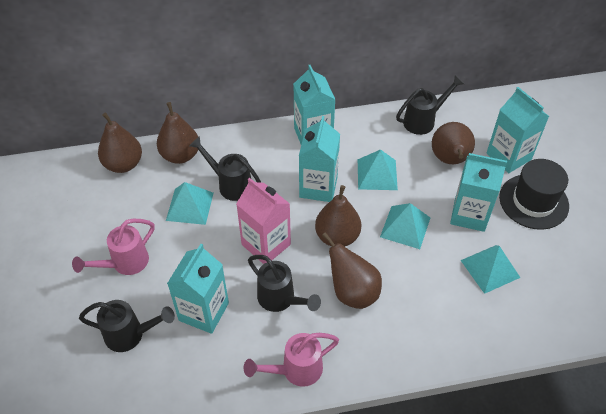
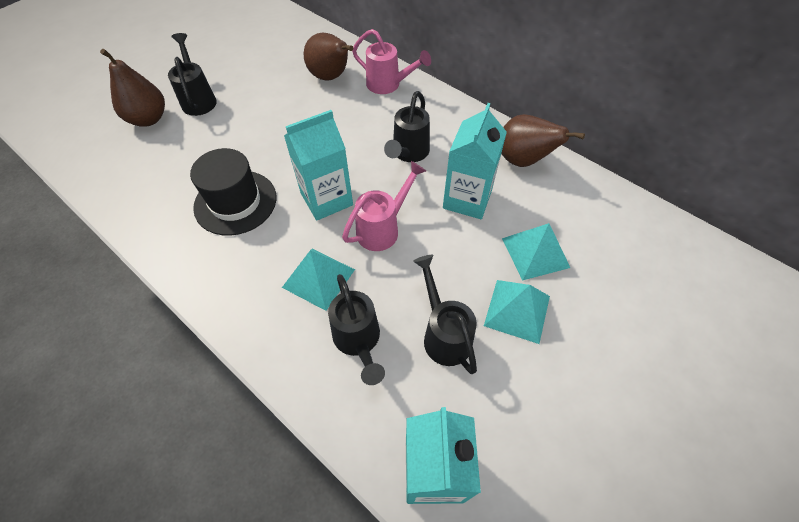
brown pear: 5 -> 3
pink carton: 1 -> 0
turquoise carton: 5 -> 3
turquoise pyramid: 4 -> 3

